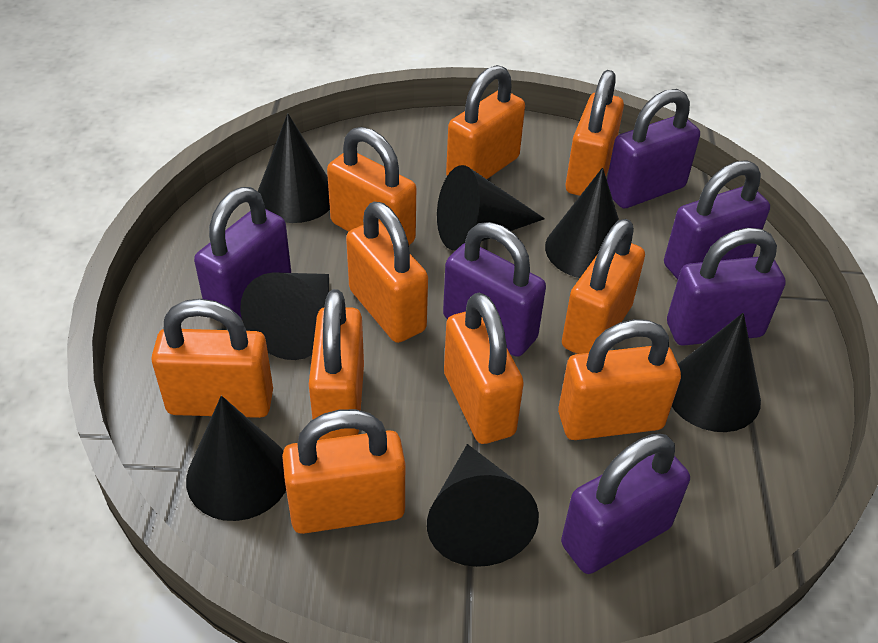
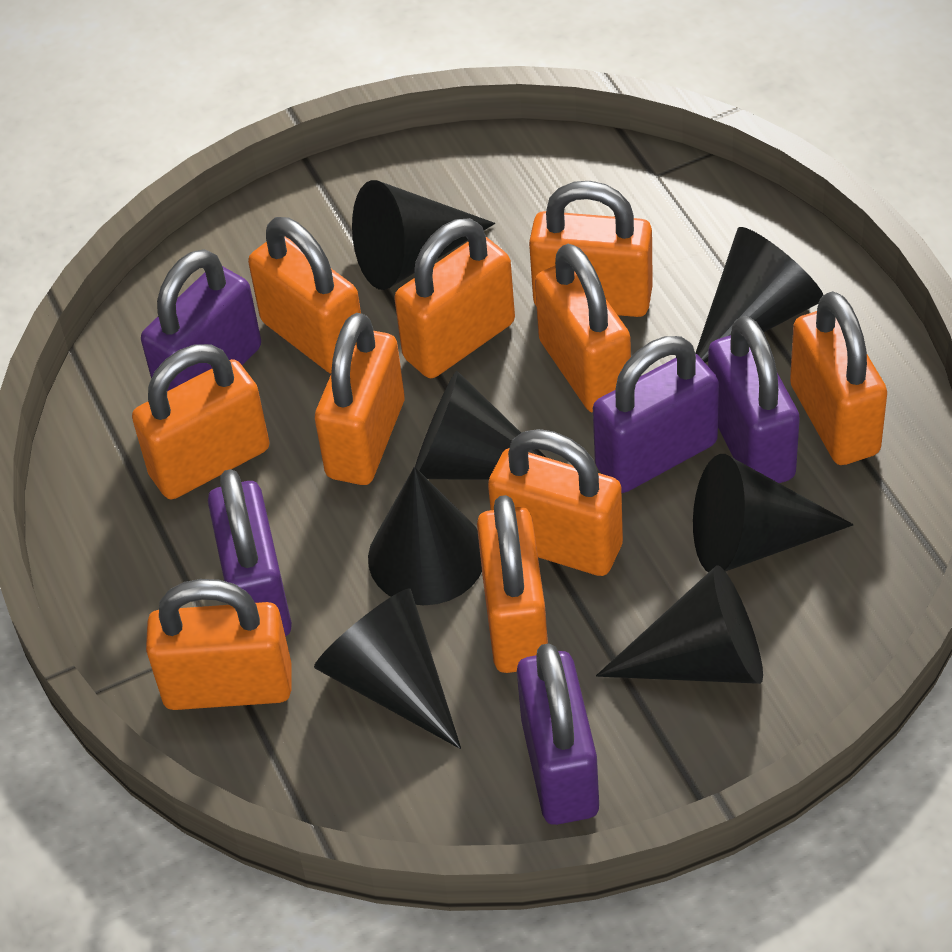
purple padlock: 6 -> 5

